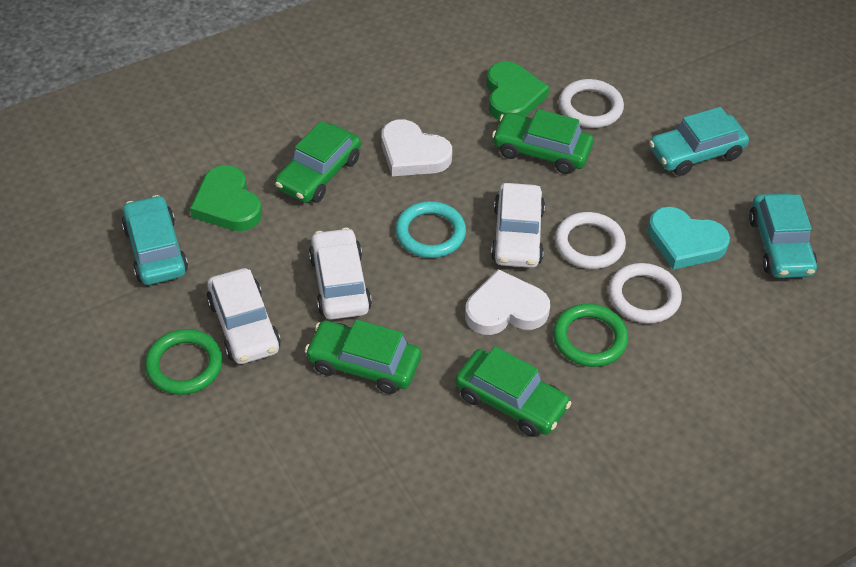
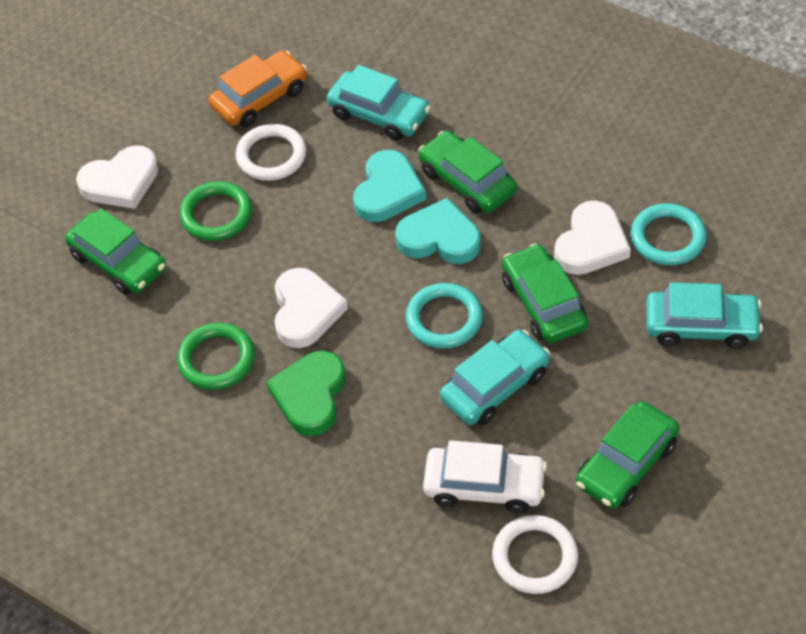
green heart: 2 -> 1
orange car: 0 -> 1
turquoise heart: 1 -> 2
turquoise ring: 1 -> 2
white car: 3 -> 1
white heart: 2 -> 3
white ring: 3 -> 2

